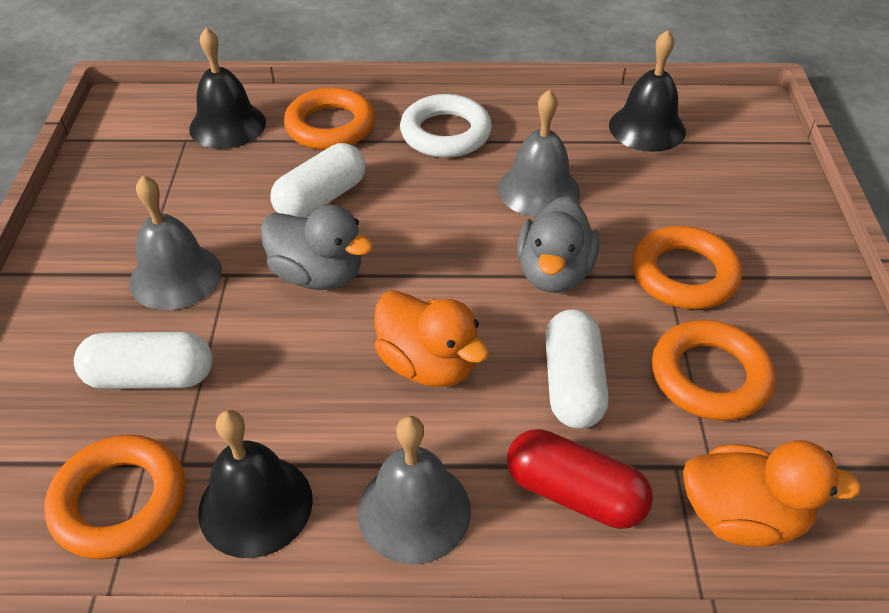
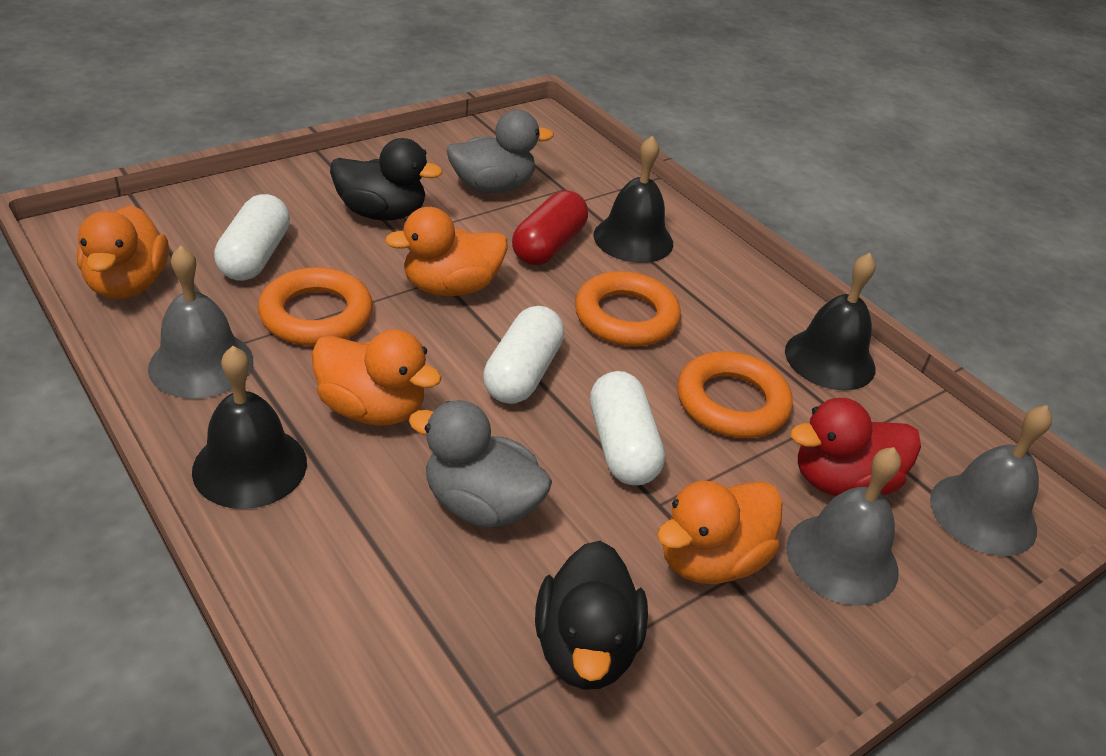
black duck: 0 -> 2
orange duck: 2 -> 4
orange ring: 4 -> 3
red duck: 0 -> 1
white ring: 1 -> 0

